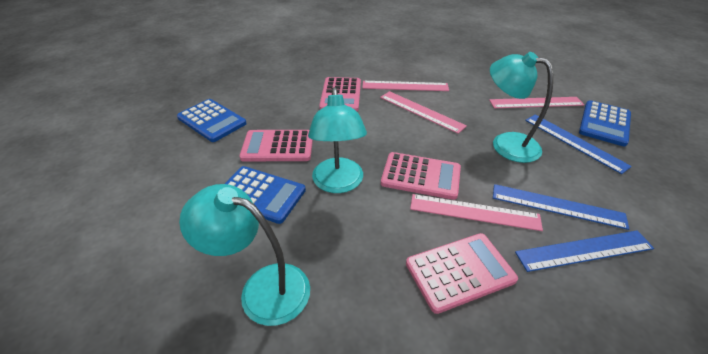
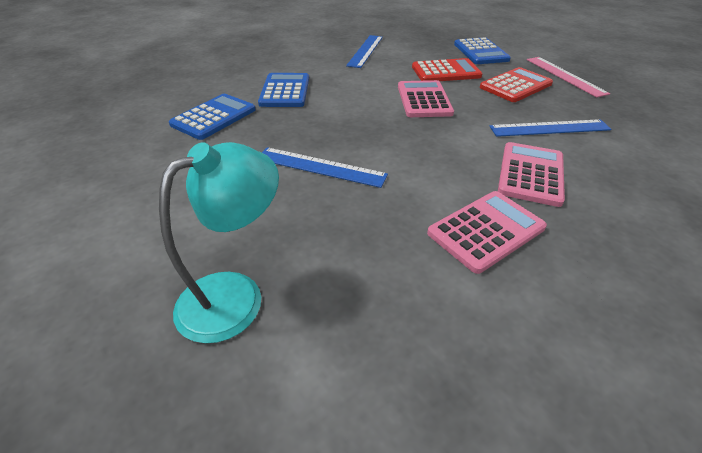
pink calculator: 4 -> 3
pink ruler: 4 -> 1
red calculator: 0 -> 2
turquoise lamp: 3 -> 1

